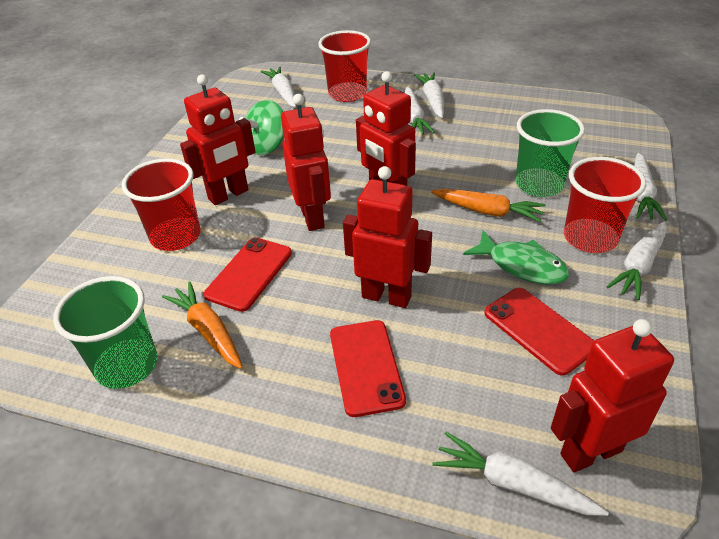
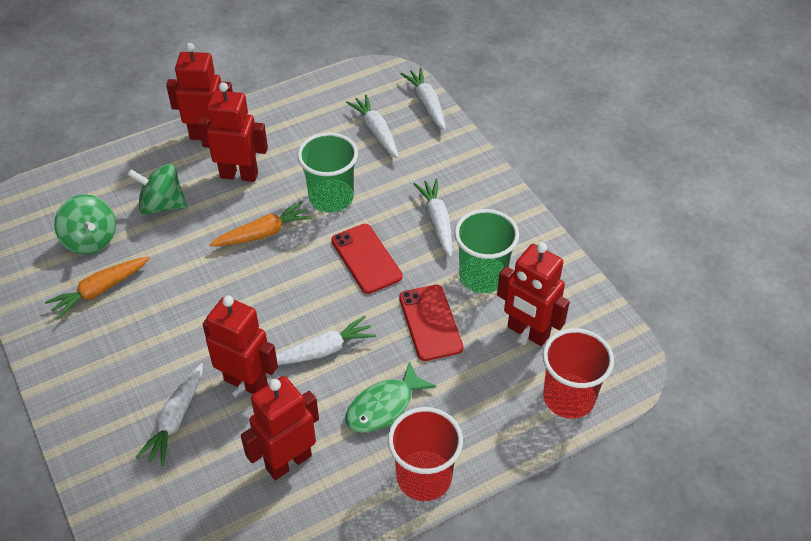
green spinning top: 1 -> 2
red cup: 3 -> 2
red phone: 3 -> 2
white carrot: 6 -> 5

